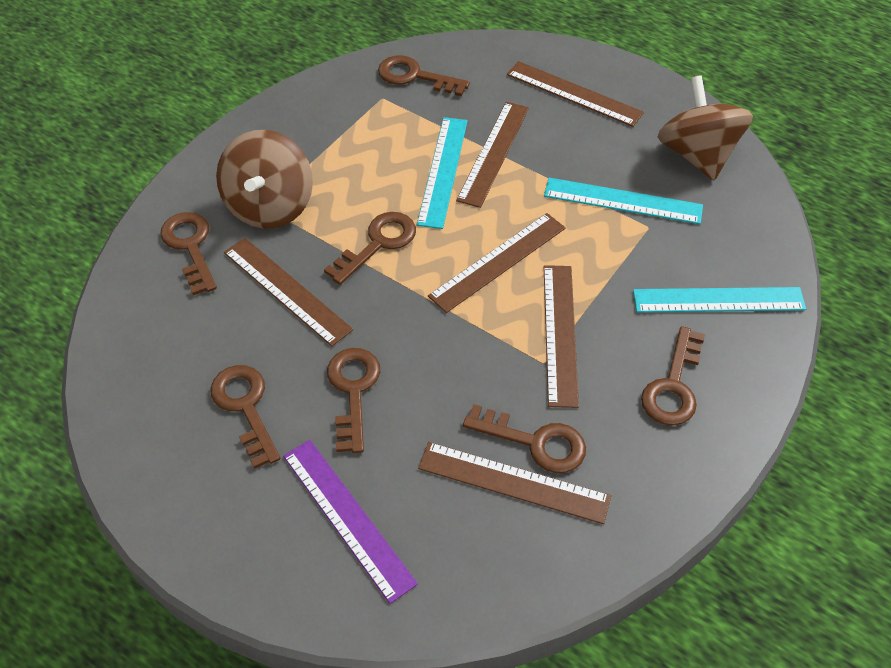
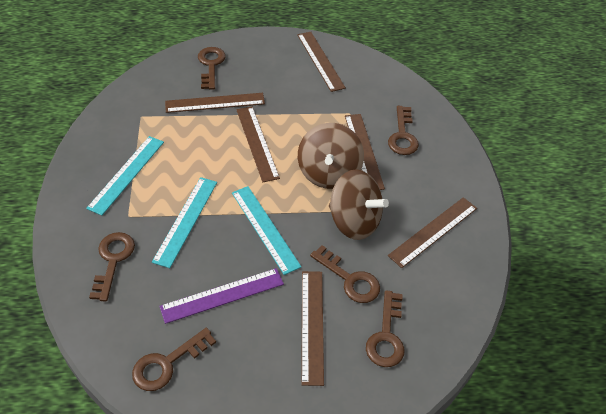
brown key: 7 -> 6

